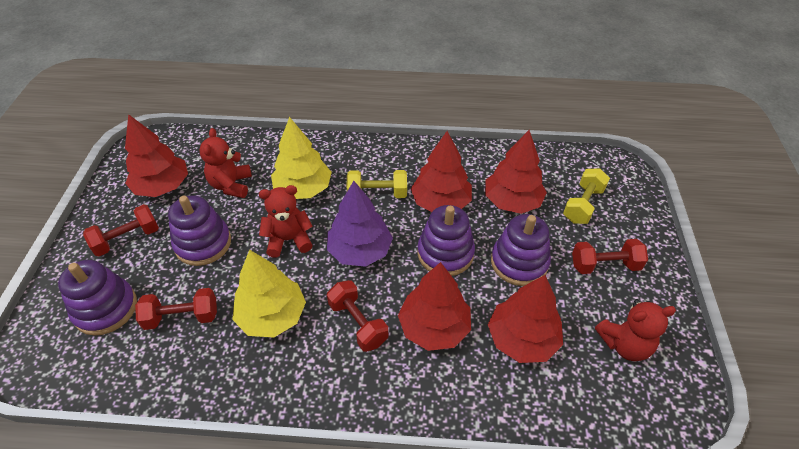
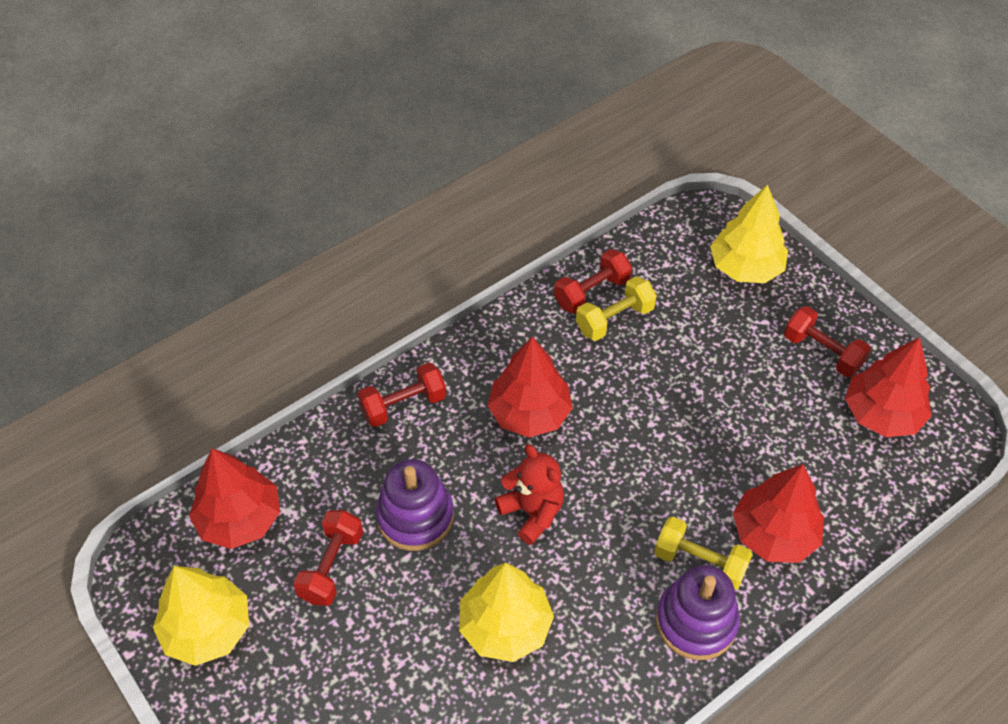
purple stacking toy: 4 -> 2
purple tree: 1 -> 0
red teddy bear: 3 -> 1
red tree: 5 -> 4
yellow tree: 2 -> 3

